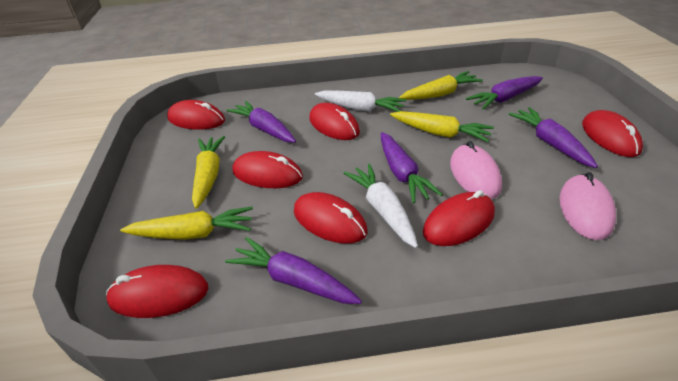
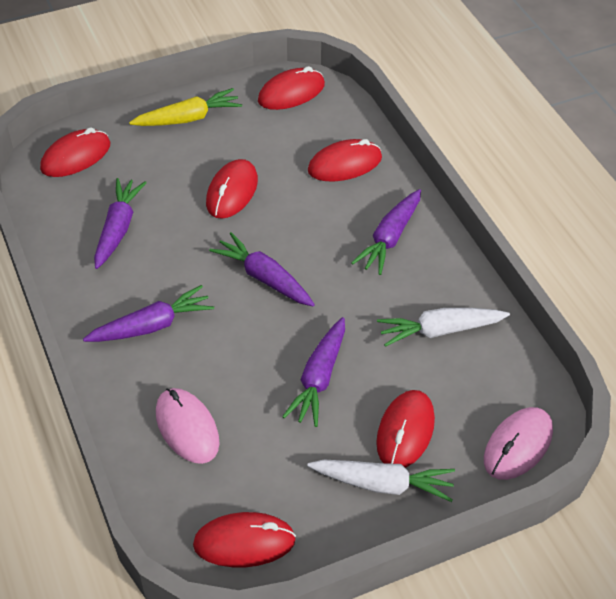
red mouse: 7 -> 6
yellow carrot: 4 -> 1

